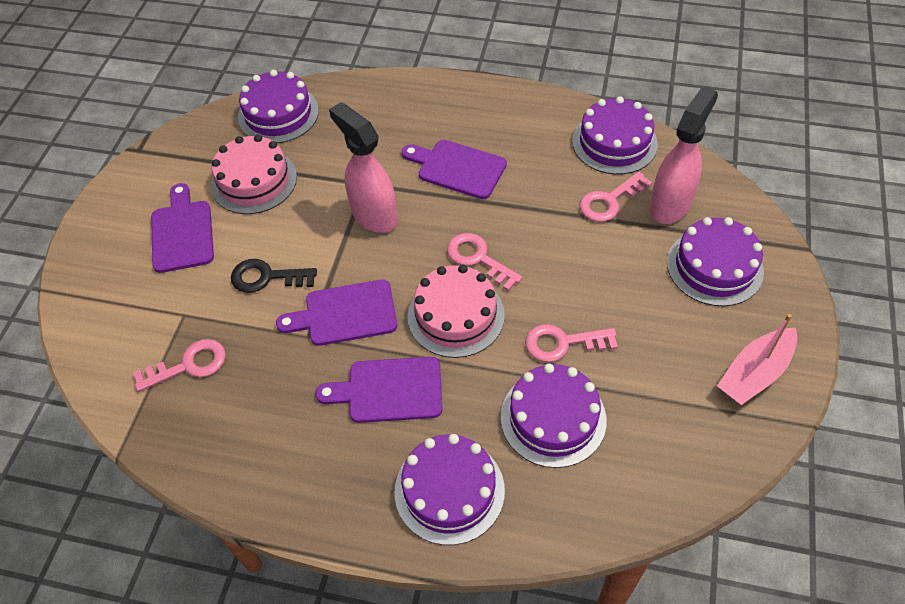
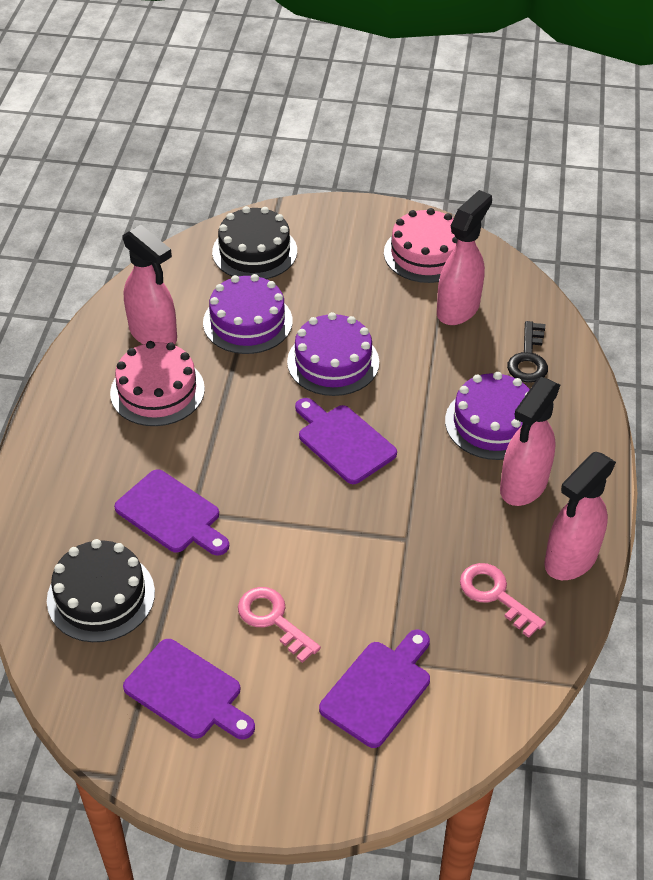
black cake: 0 -> 2
pink boat: 1 -> 0
pink key: 4 -> 2
pink spray bottle: 2 -> 4
purple cake: 5 -> 3

